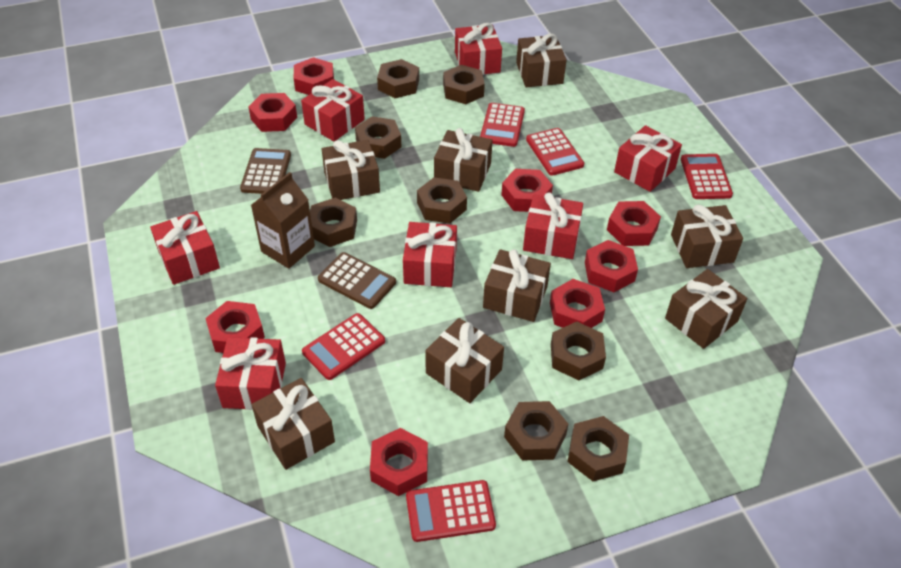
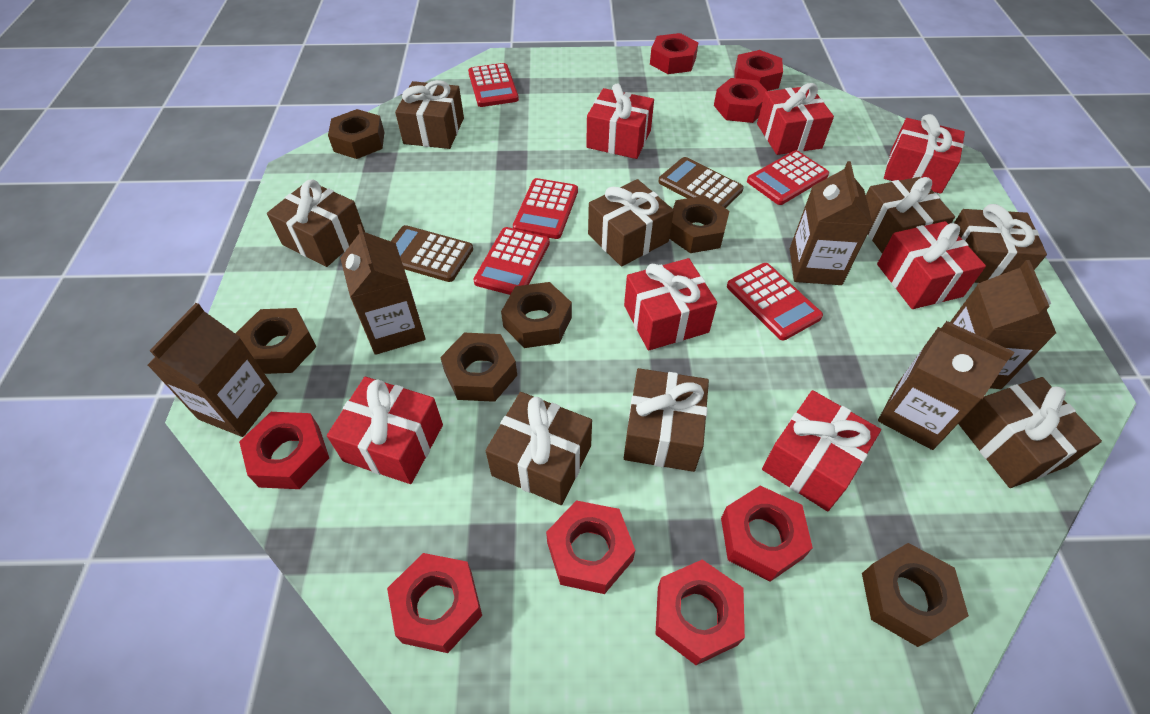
brown carton: 1 -> 5
brown nut: 8 -> 6

